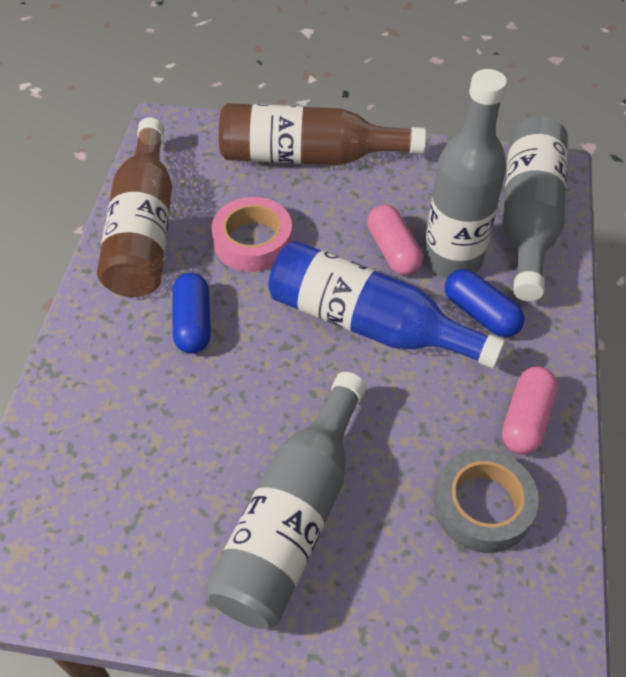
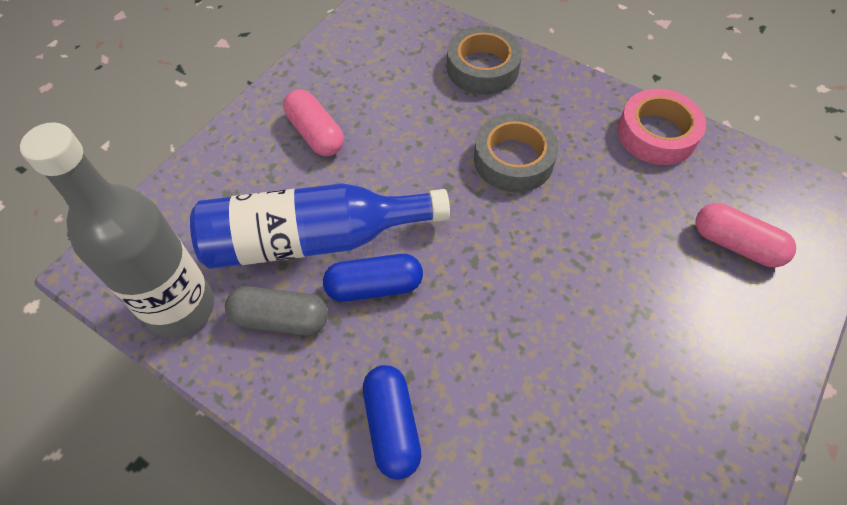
brown bottle: 2 -> 0
grey bottle: 3 -> 1
grey capsule: 0 -> 1
grey tape: 1 -> 2

